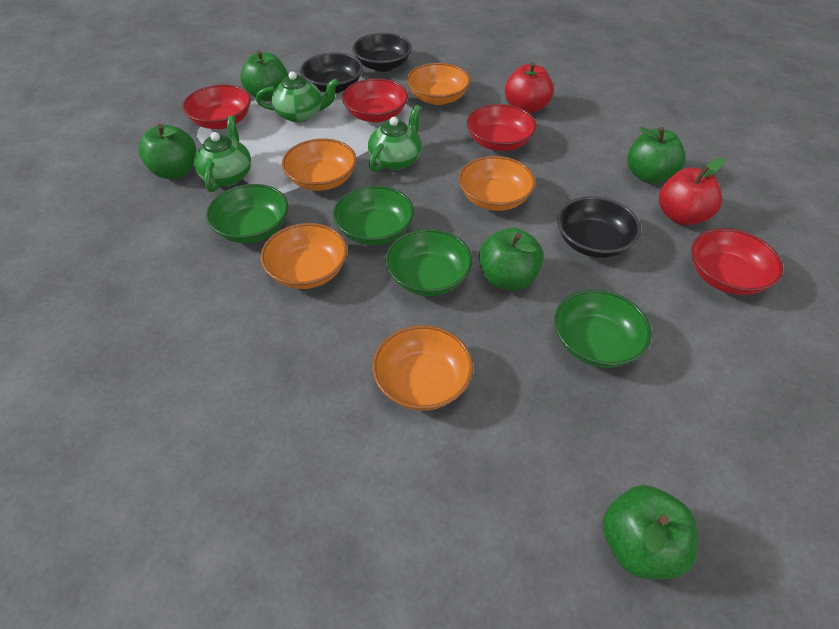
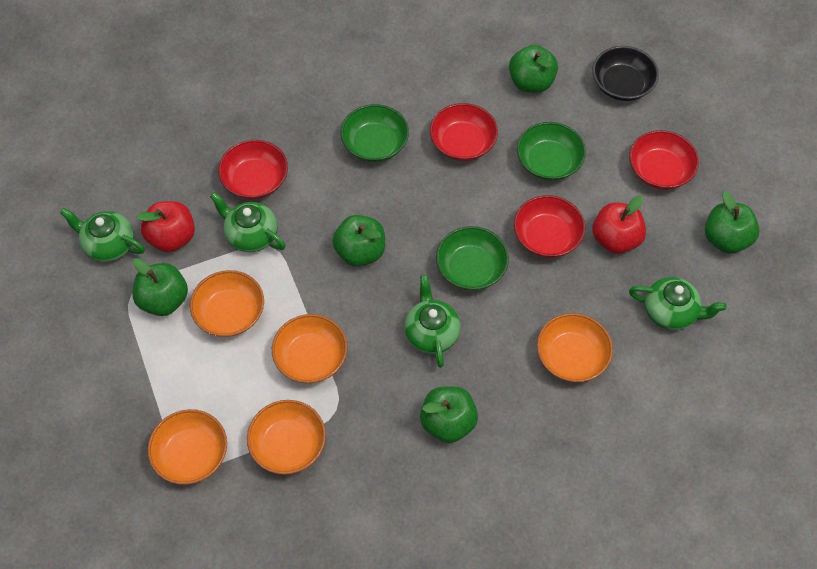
black bowl: 3 -> 1
green bowl: 4 -> 3
green teapot: 3 -> 4

